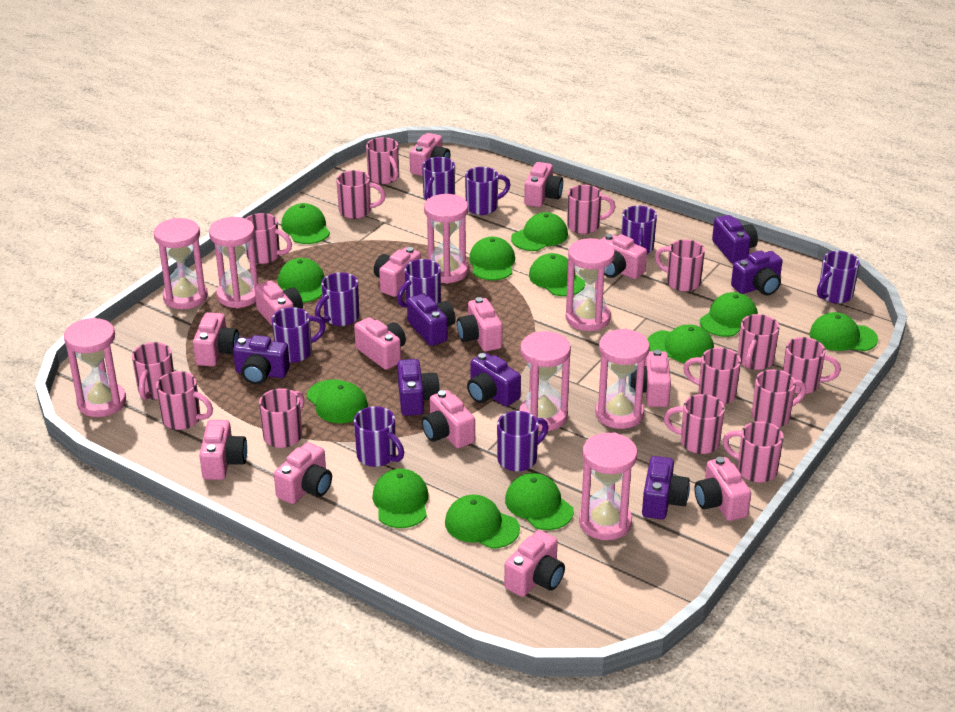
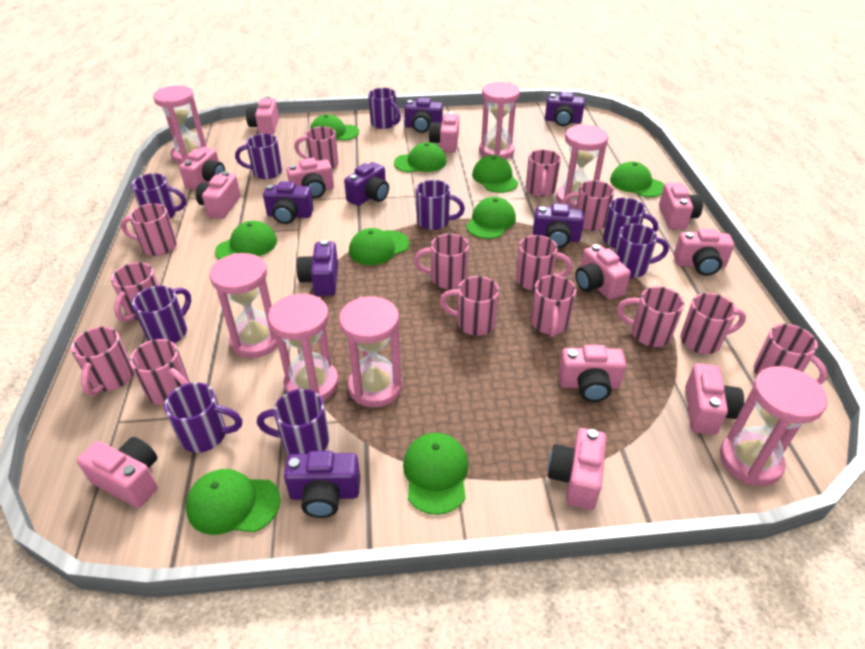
green cap: 12 -> 9
pink camera: 14 -> 12
pink hourglass: 8 -> 7

